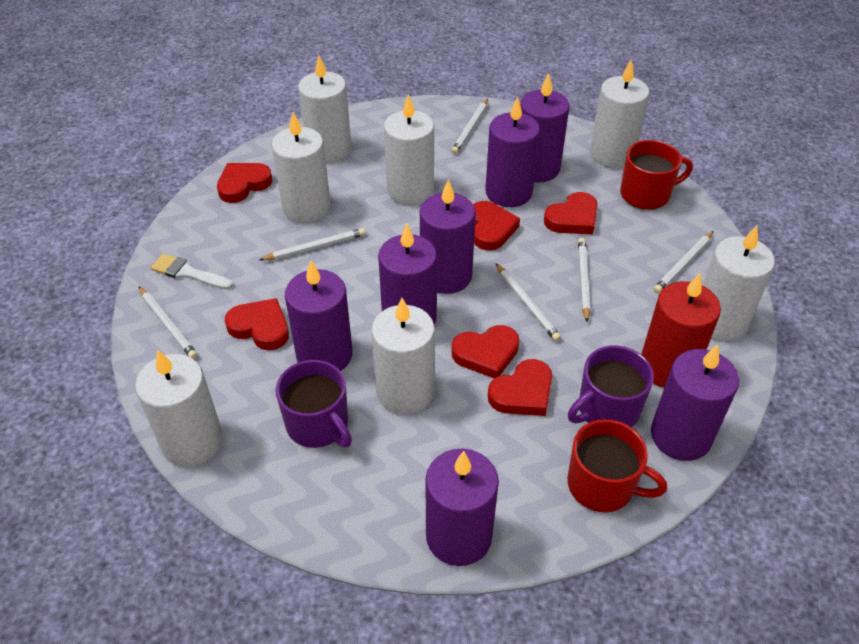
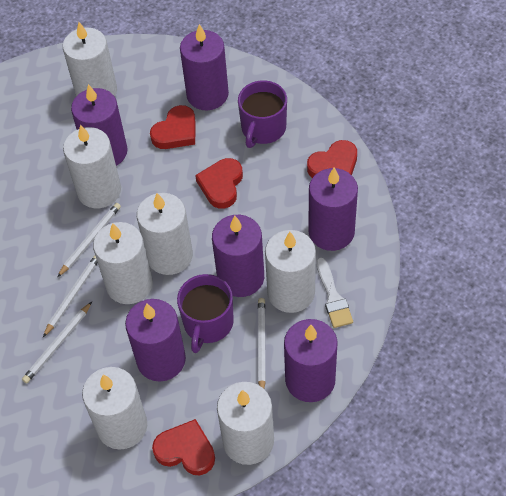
purple candle: 7 -> 6
red candle: 1 -> 0
red heart: 6 -> 4
red mug: 2 -> 0
white pencil: 6 -> 4

